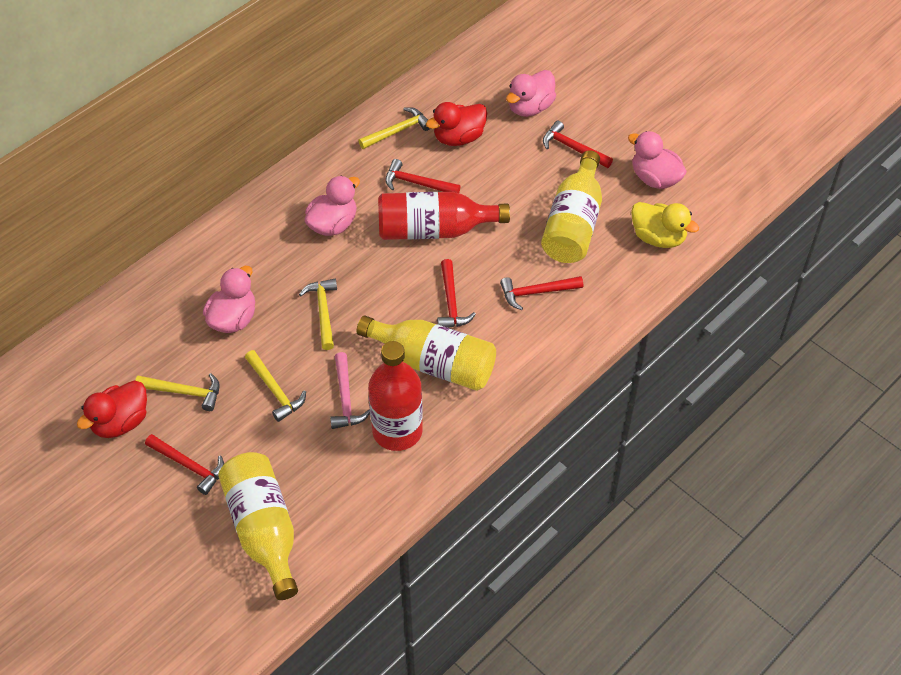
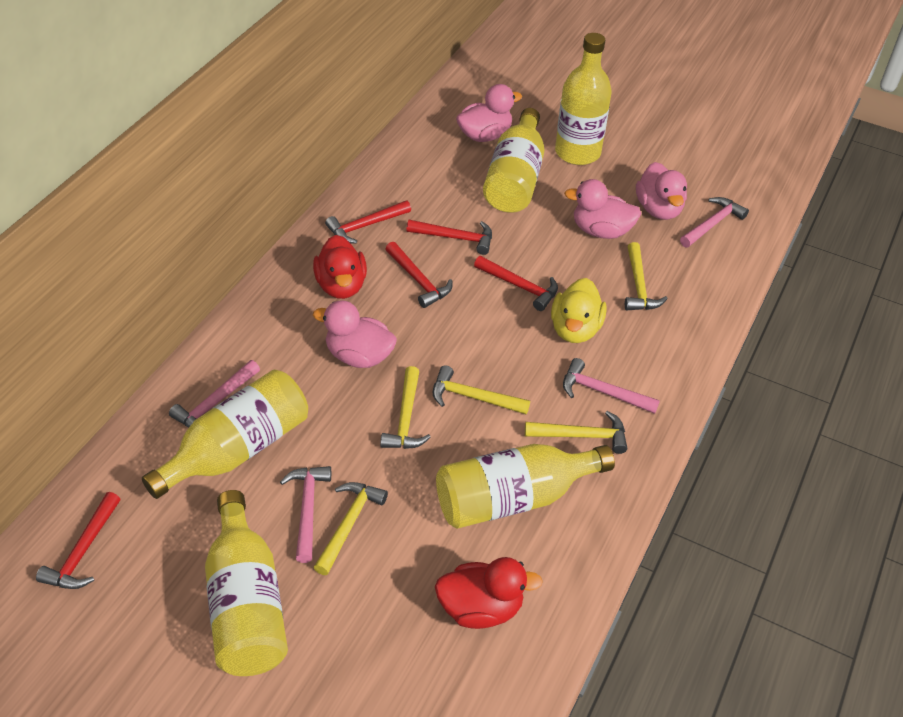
pink hammer: 1 -> 4
red bottle: 2 -> 0
yellow bottle: 3 -> 5
yellow hammer: 4 -> 5

